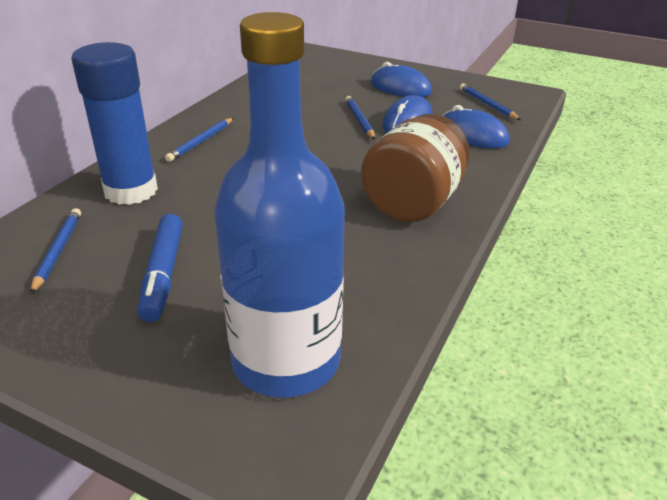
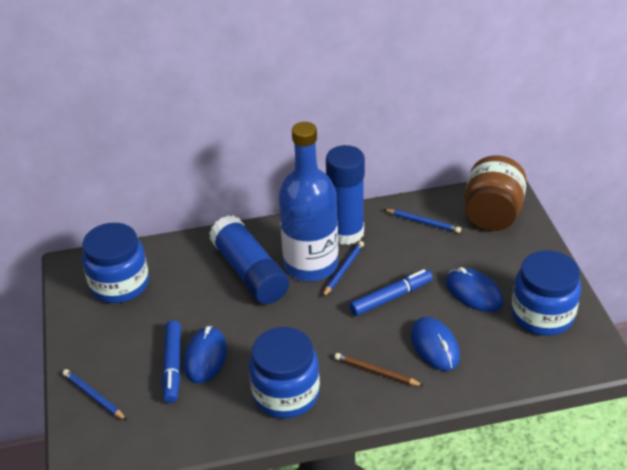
blue glue stick: 1 -> 2
blue jar: 0 -> 3
blue marker: 1 -> 2
blue pencil: 4 -> 3
brown pencil: 0 -> 1

